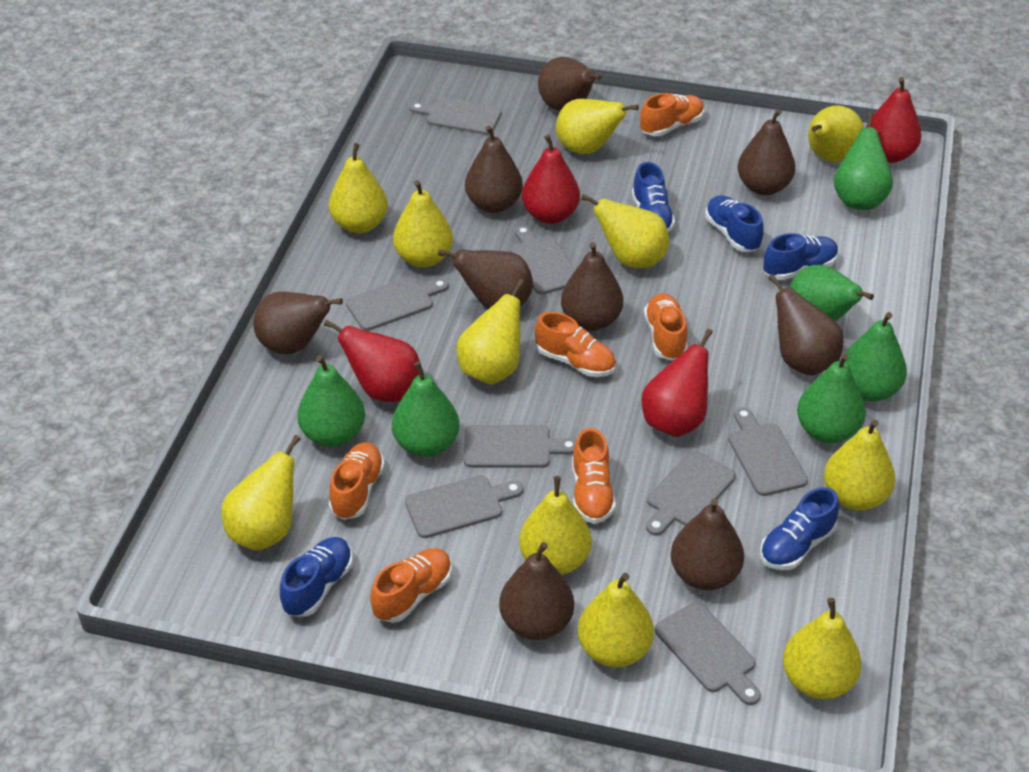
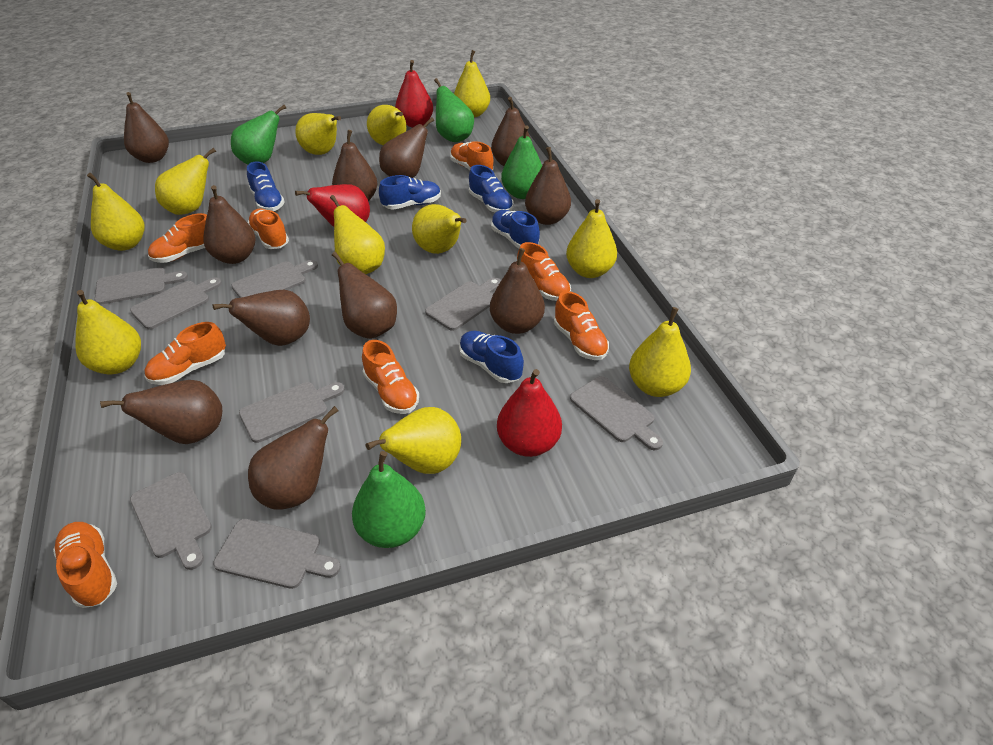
brown pear: 9 -> 11
green pear: 6 -> 4
orange shoe: 6 -> 8
red pear: 4 -> 3

